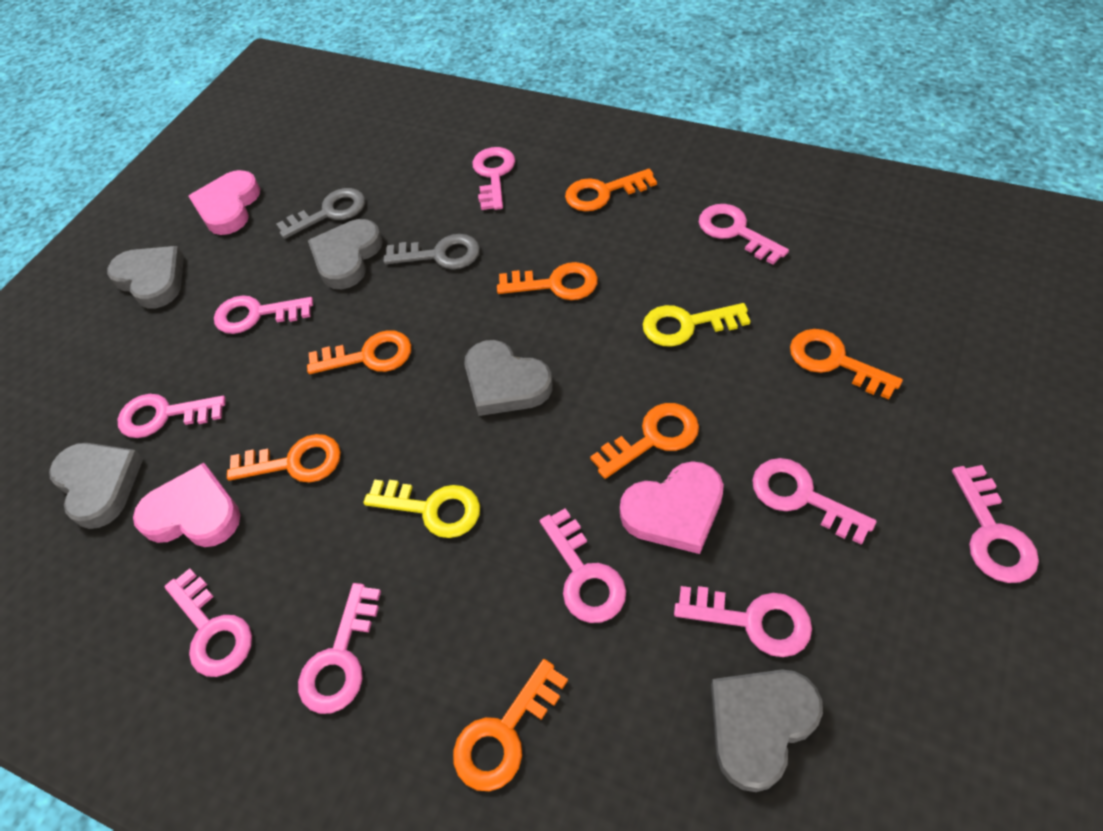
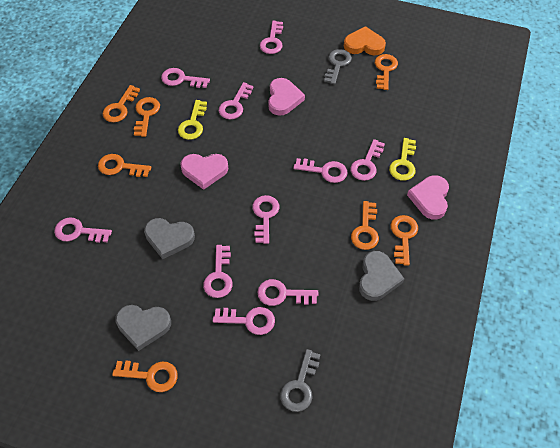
grey heart: 5 -> 3
orange heart: 0 -> 1

